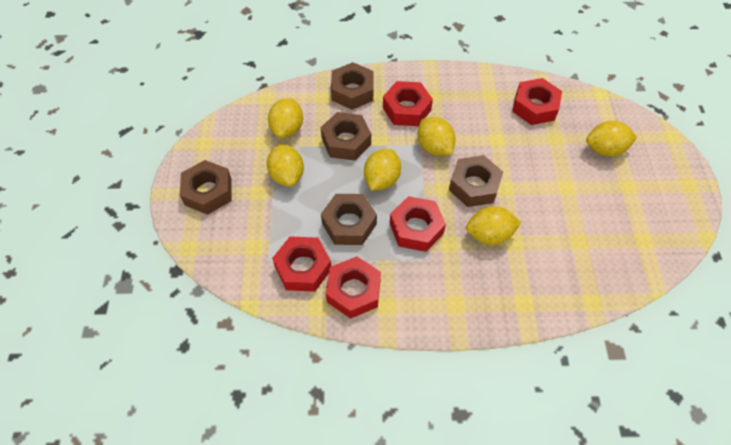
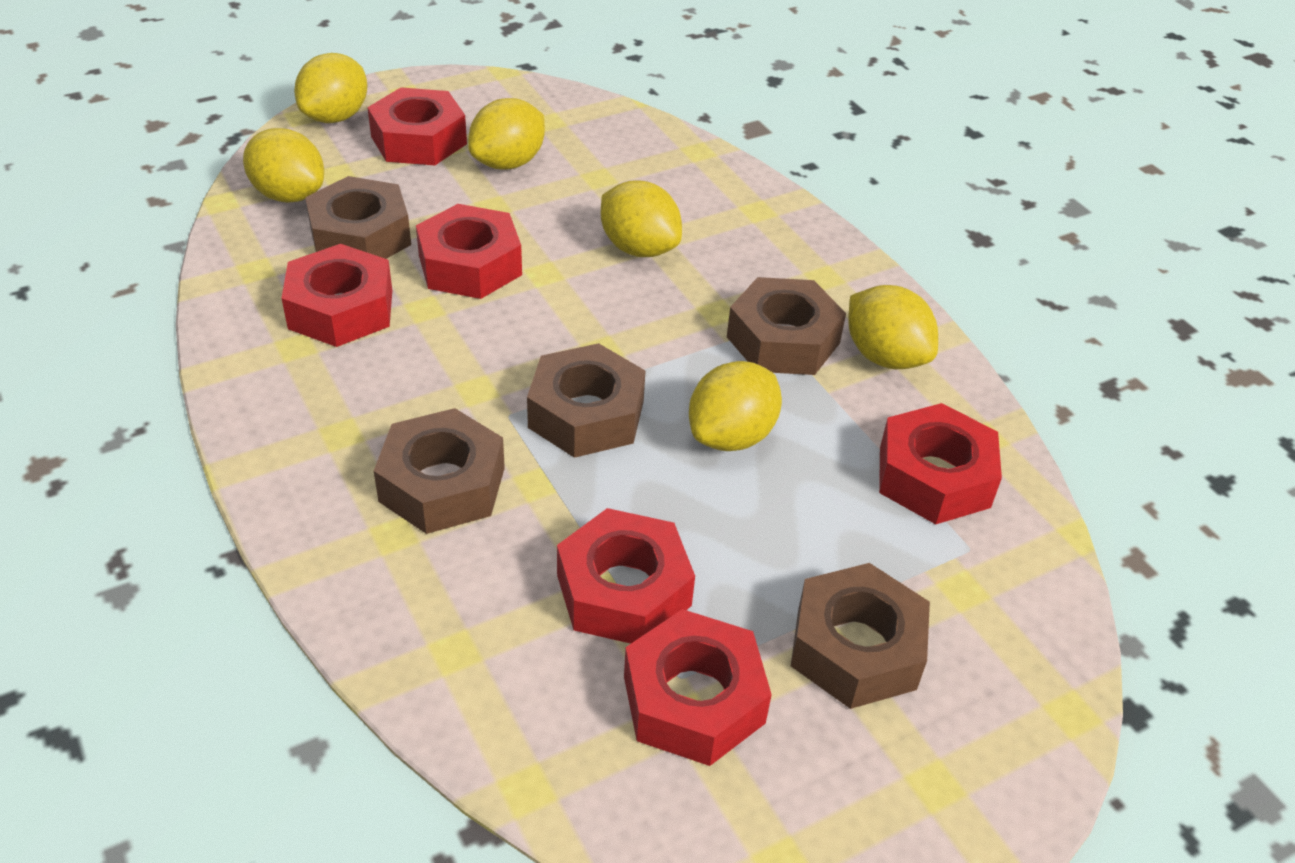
red nut: 5 -> 6

